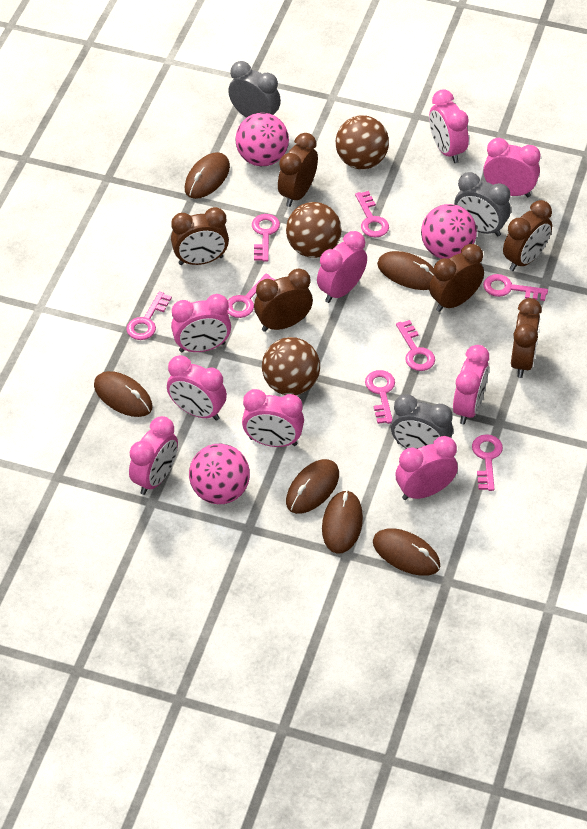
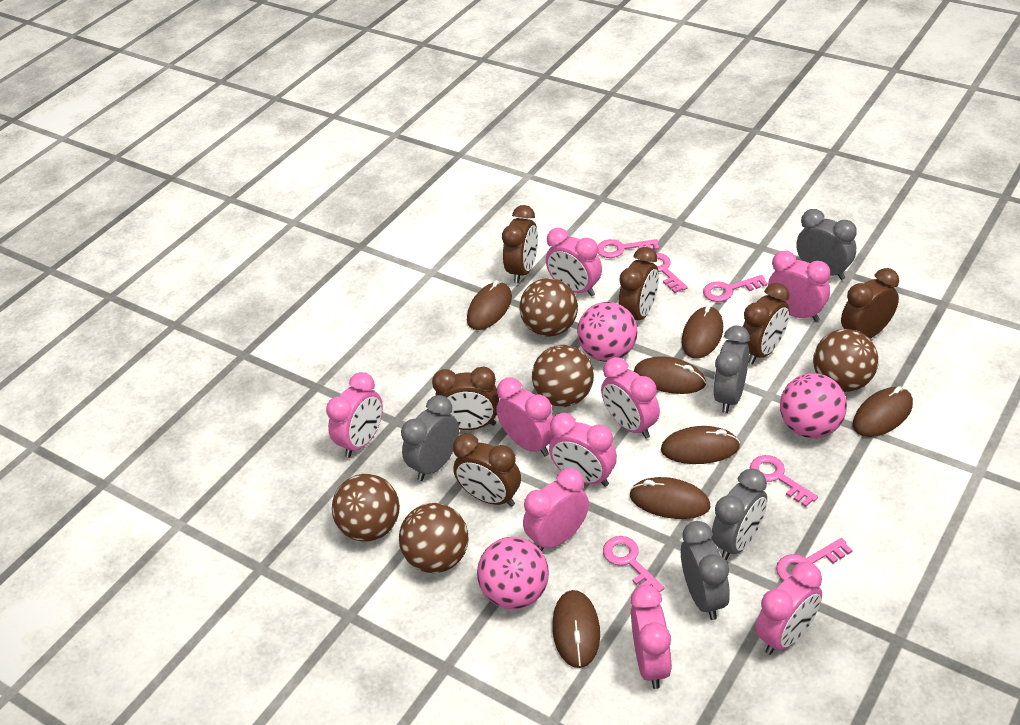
brown ball: 3 -> 5
brown mouse: 6 -> 7
grey clock: 3 -> 5
pink key: 8 -> 6

